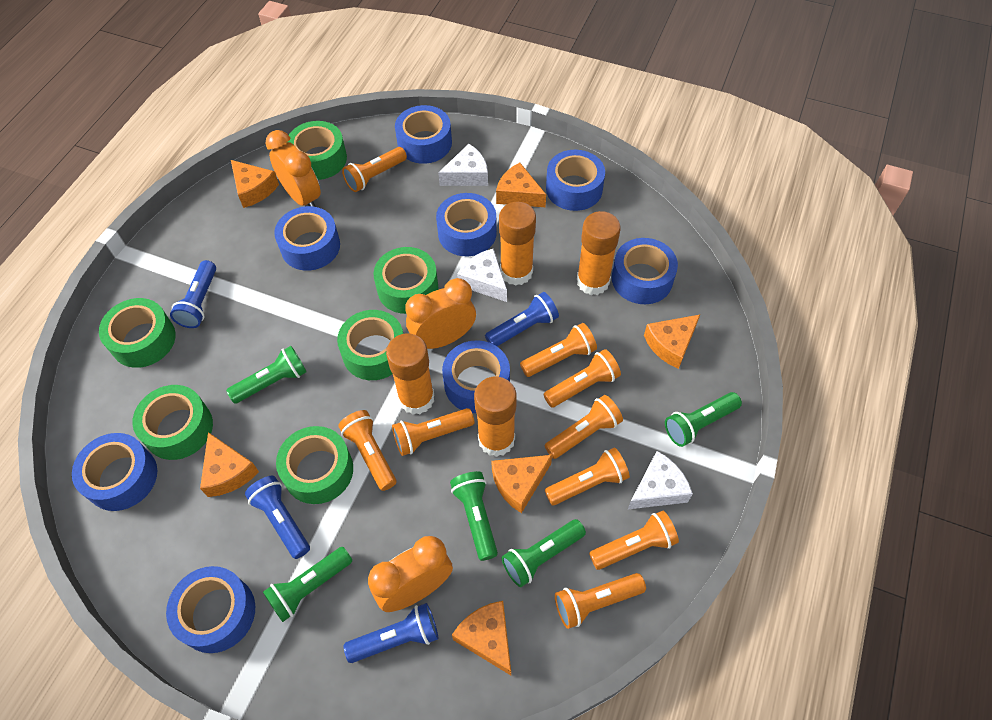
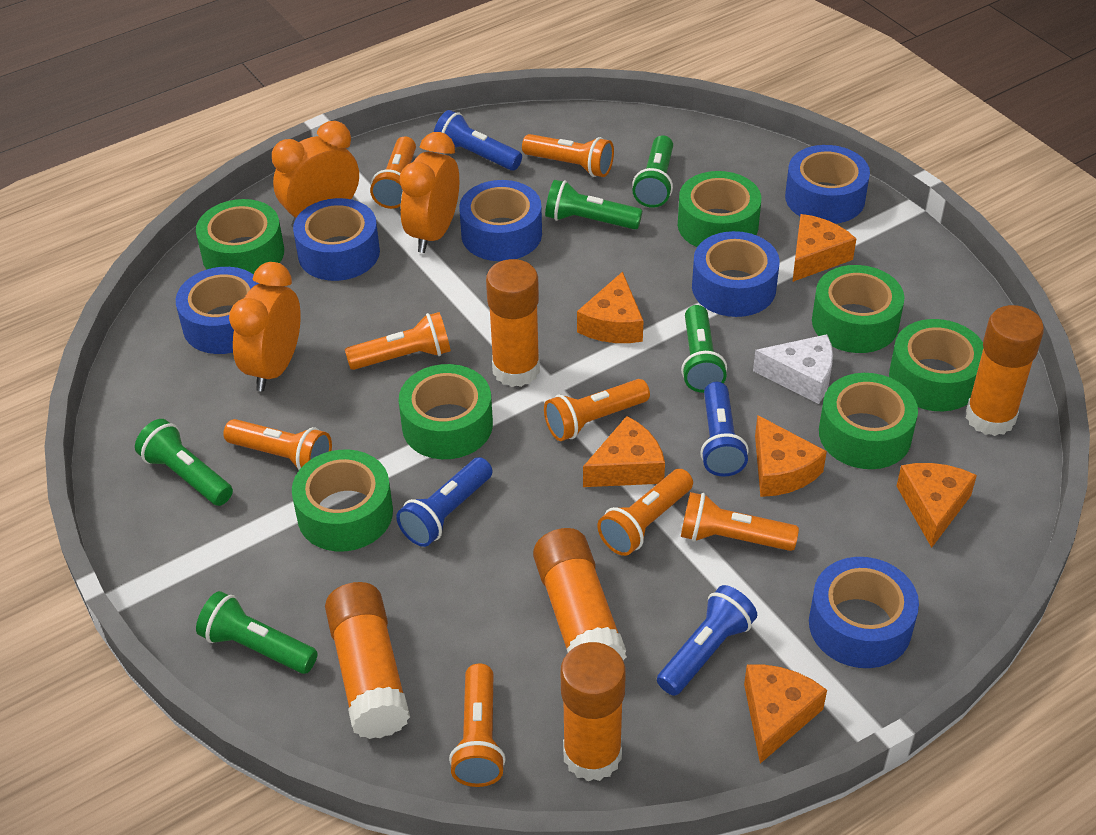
blue tape: 8 -> 6
green tape: 6 -> 7
orange flashlight: 9 -> 8
orange glue stick: 4 -> 5
white cheese: 3 -> 1

